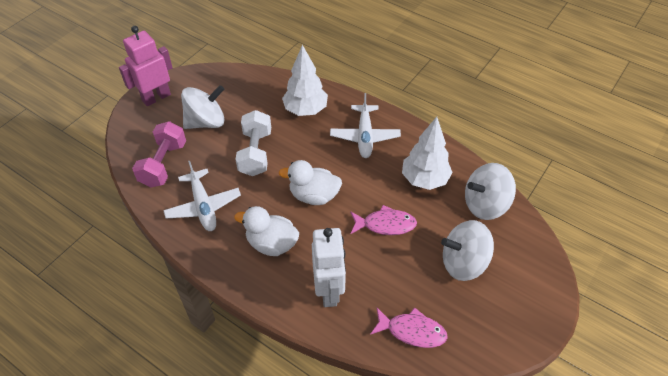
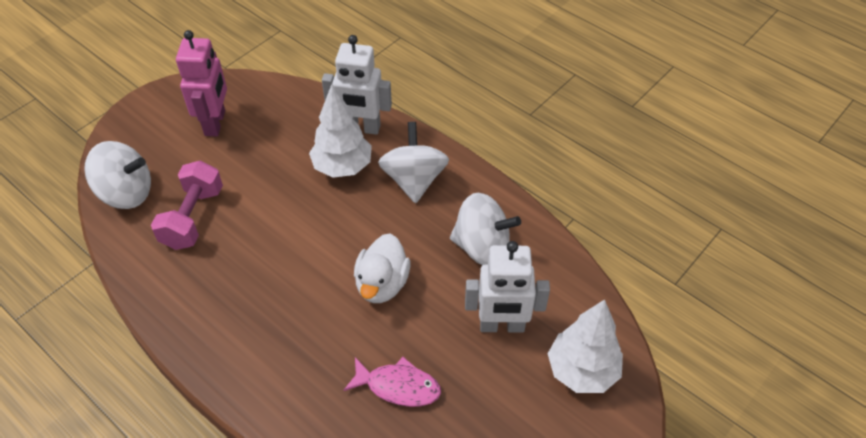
pink fish: 2 -> 1
white duck: 2 -> 1
white dumbbell: 1 -> 0
white plane: 2 -> 0
white robot: 1 -> 2

